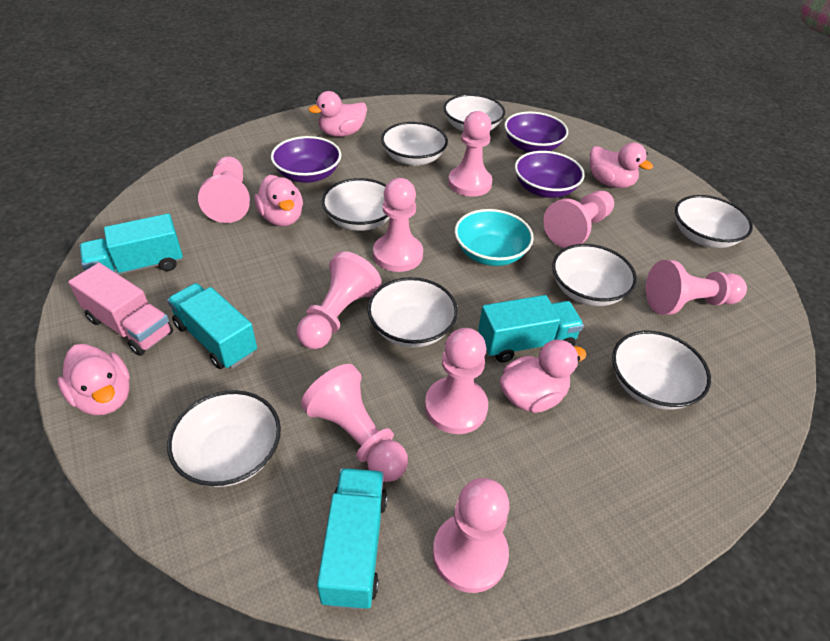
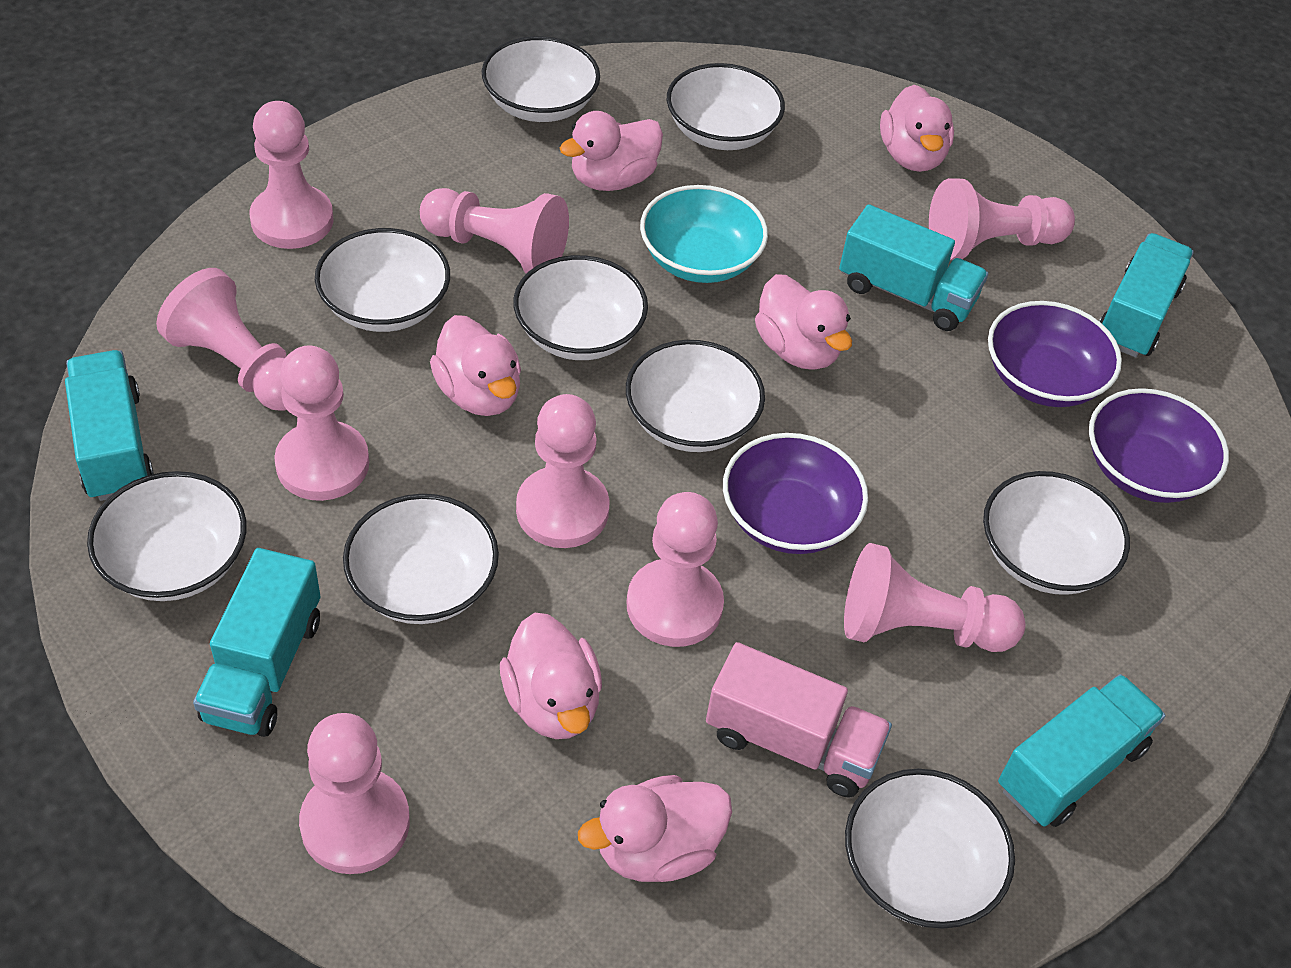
pink duck: 5 -> 6
turquoise truck: 4 -> 5
white bowl: 8 -> 9

